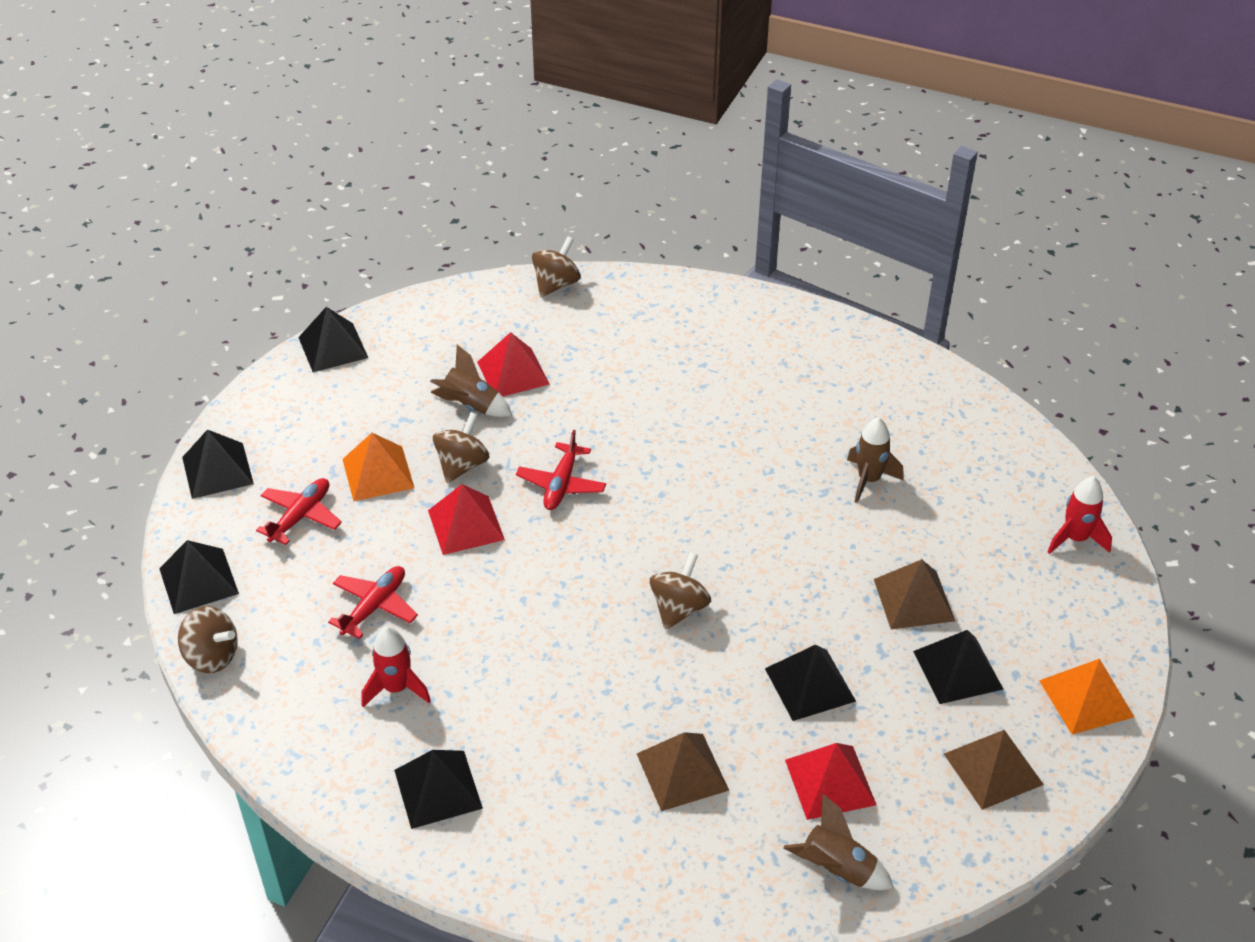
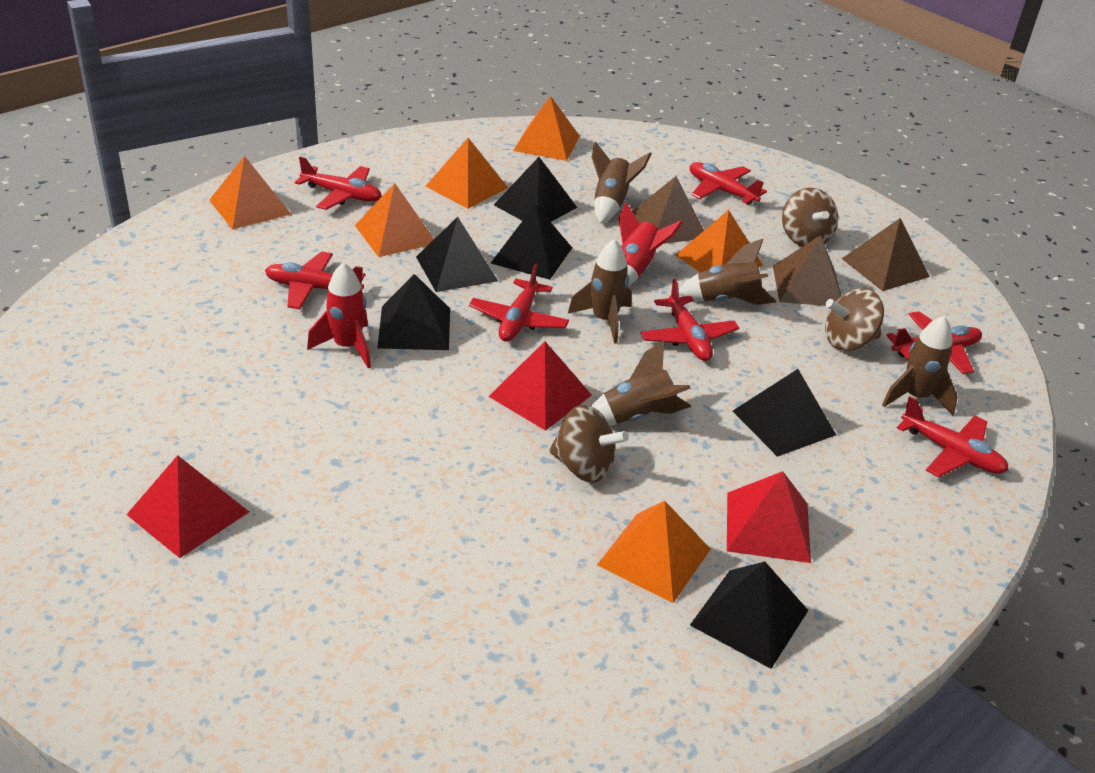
brown rocket: 3 -> 5
brown spinning top: 4 -> 3
orange pyramid: 2 -> 6
red plane: 3 -> 7

